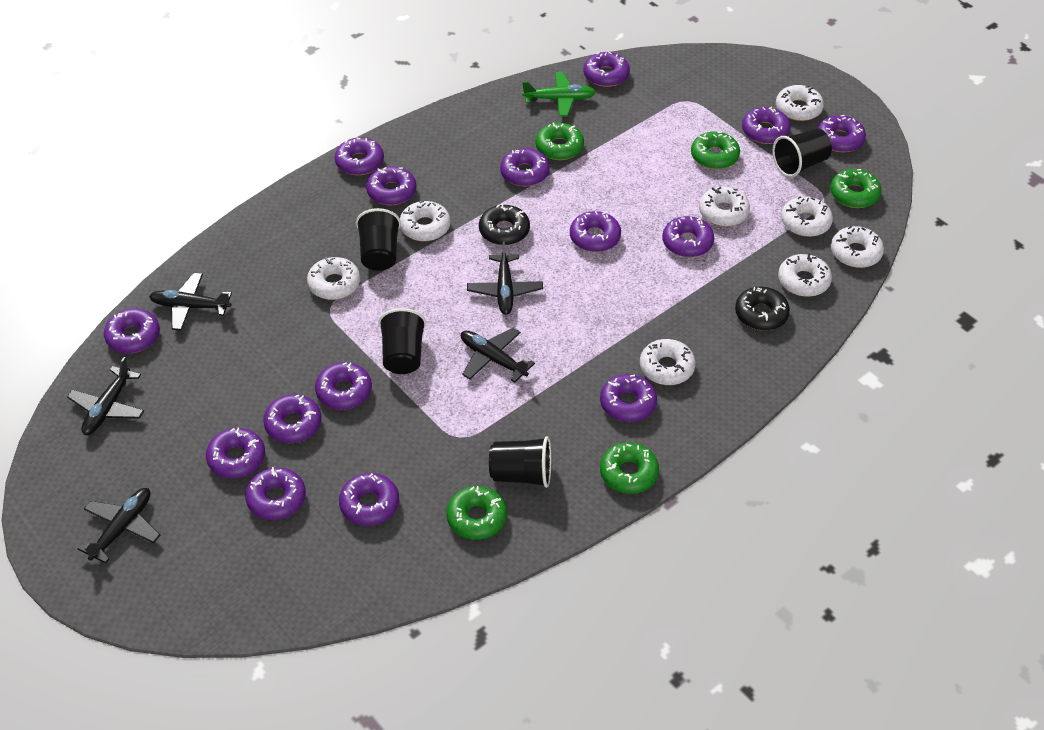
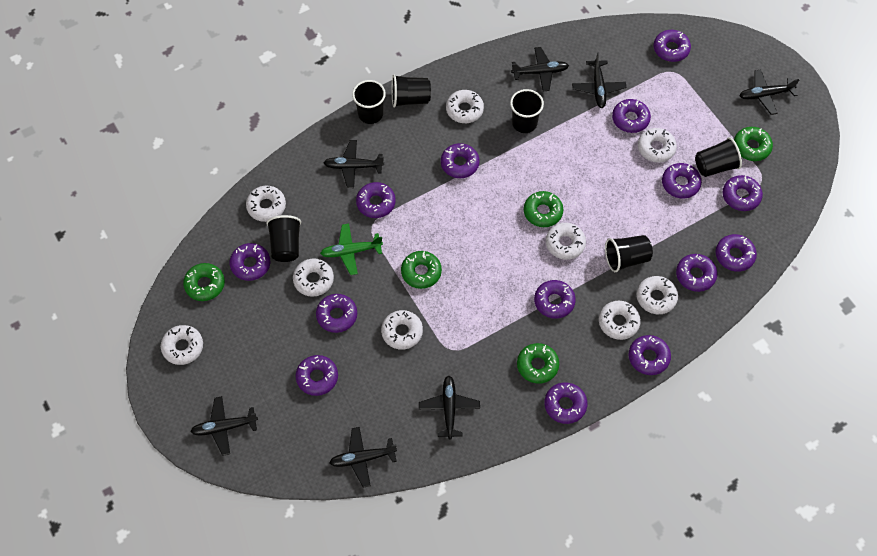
black cup: 4 -> 6
black donut: 2 -> 0
black plane: 5 -> 7
purple donut: 15 -> 14
white donut: 8 -> 9

